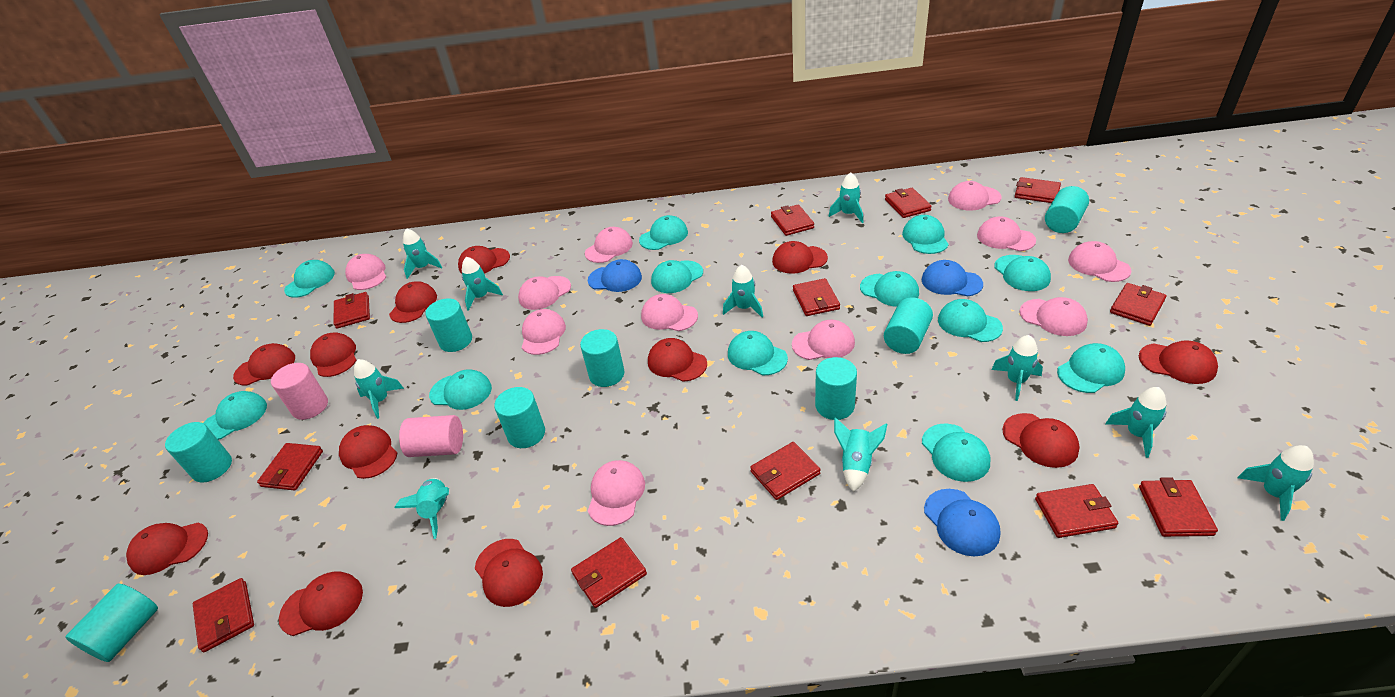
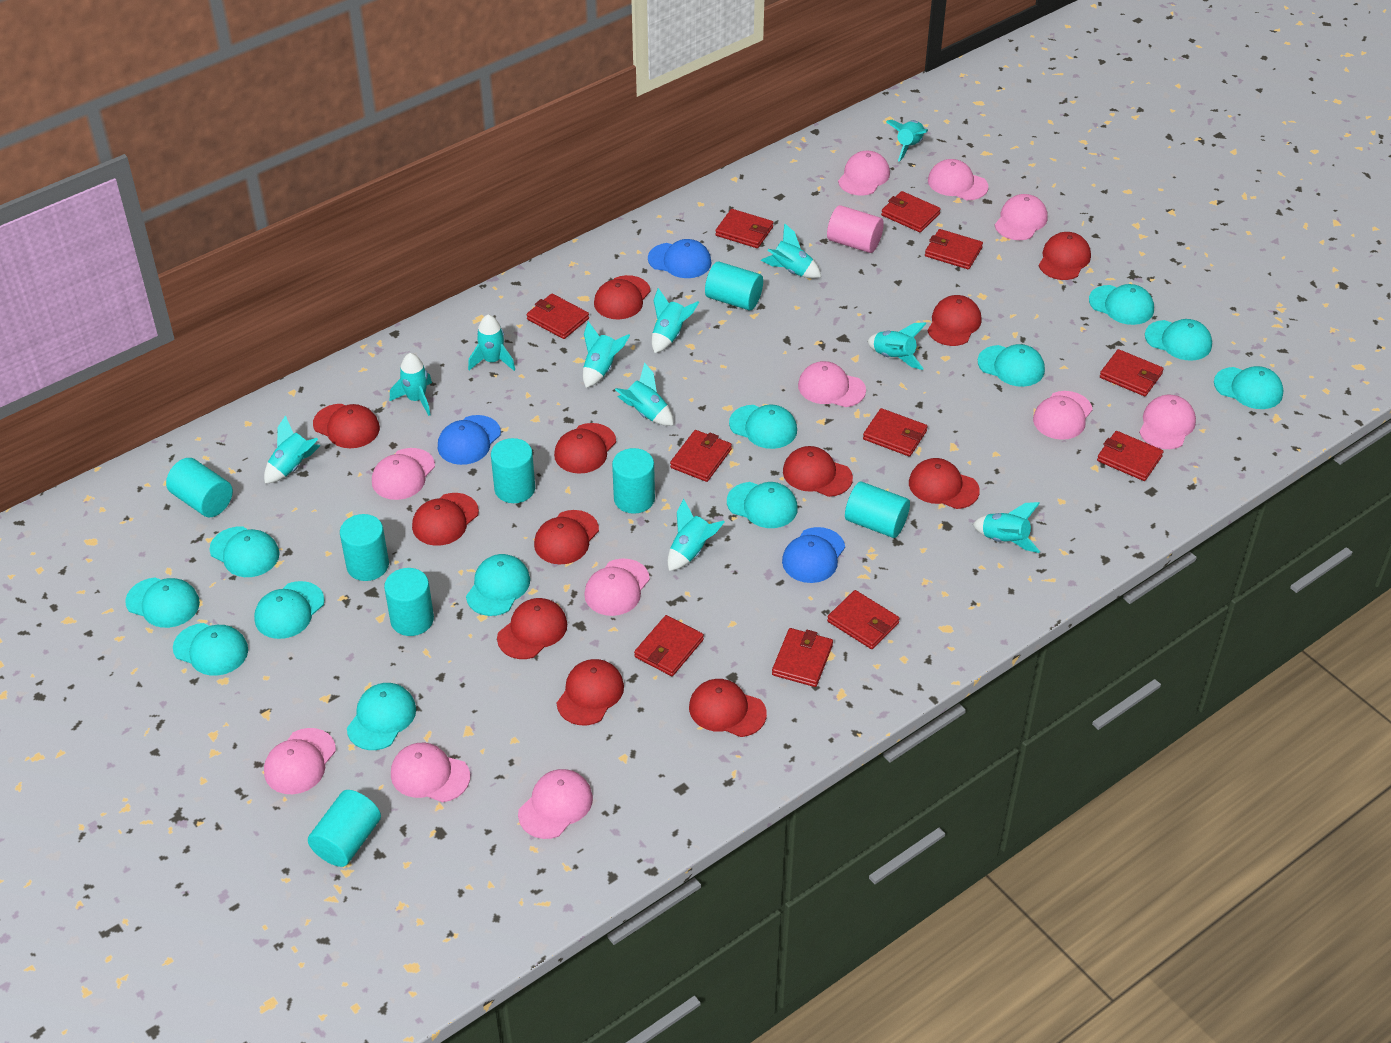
pink cylinder: 2 -> 1
red wallet: 12 -> 11
turquoise rocket: 10 -> 11

